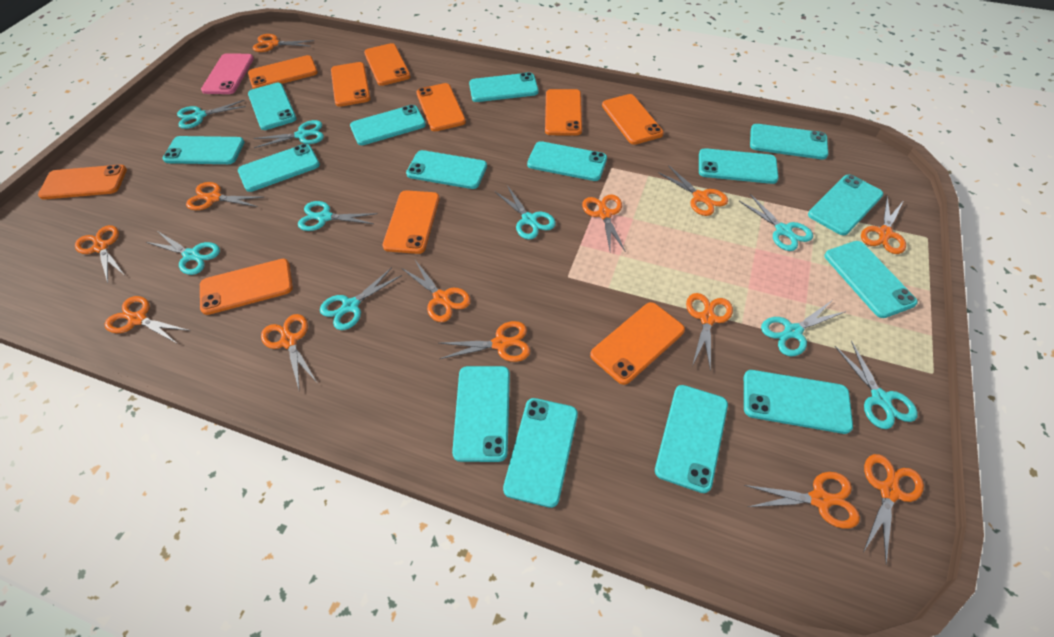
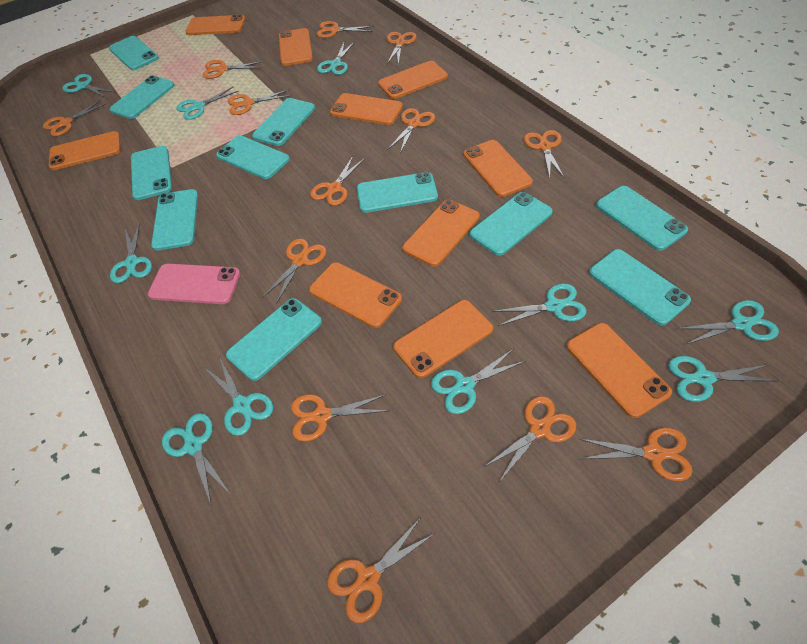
turquoise phone: 15 -> 11
turquoise scissors: 9 -> 10

